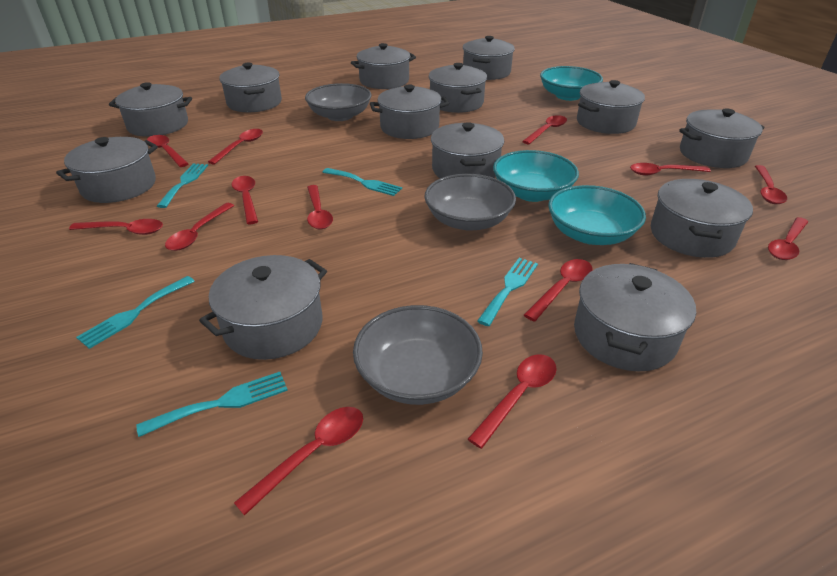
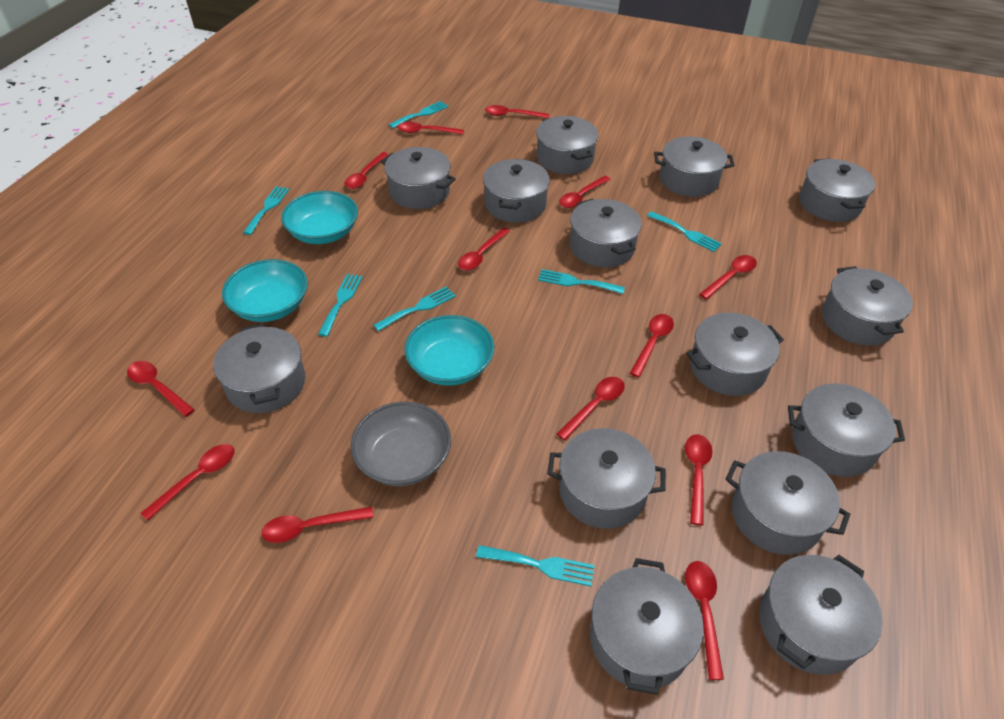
grey bowl: 3 -> 1
grey pot: 13 -> 14
turquoise fork: 5 -> 7

